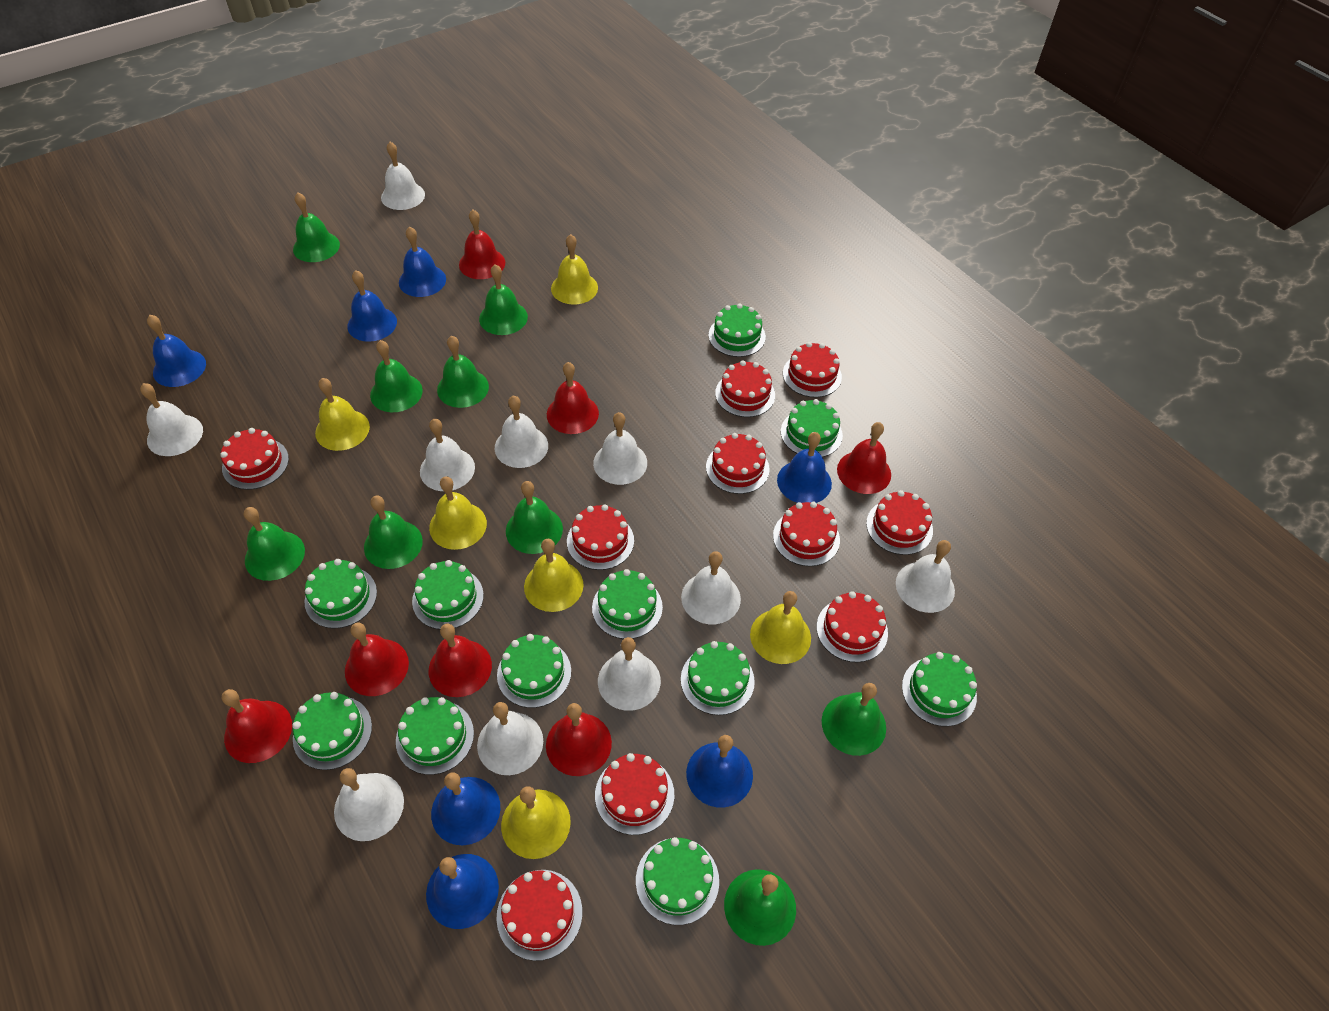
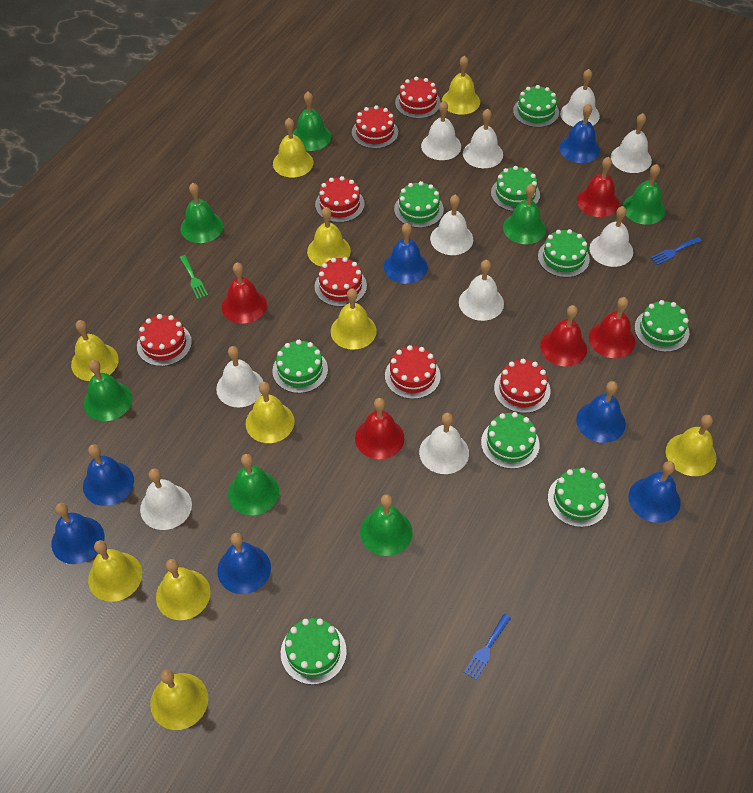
blue fork: 0 -> 2
green bell: 9 -> 7
green cake: 11 -> 9
green fork: 0 -> 1
red bell: 7 -> 5
red cake: 10 -> 7
yellow bell: 6 -> 10

